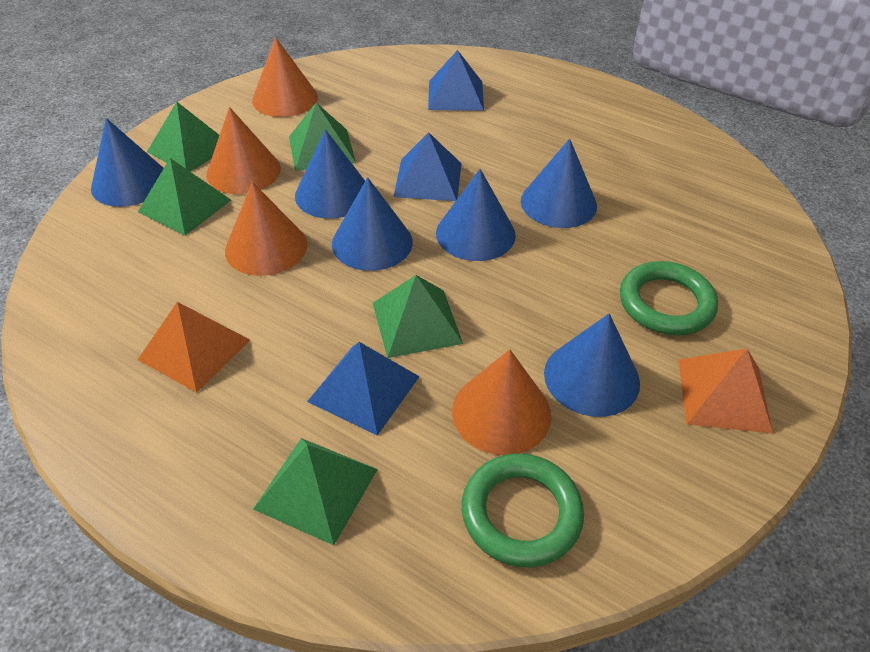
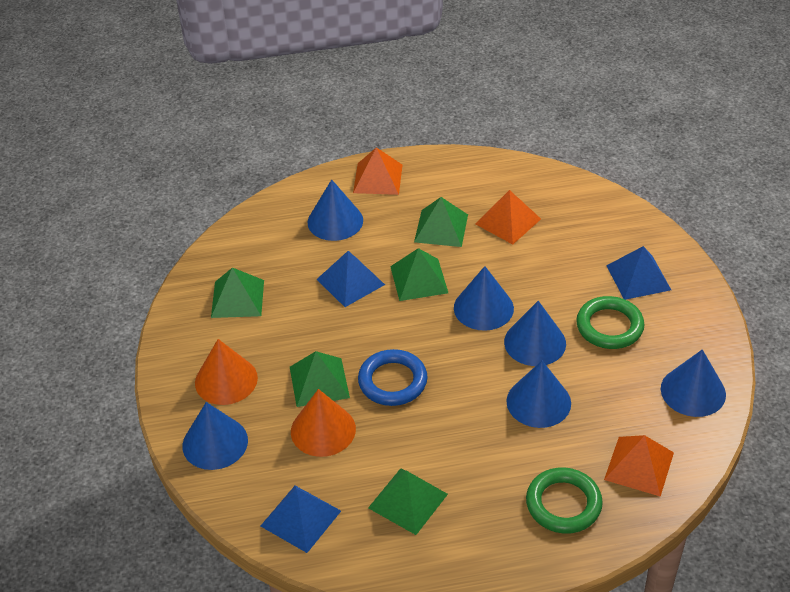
blue ring: 0 -> 1
orange cone: 4 -> 2
orange pyramid: 2 -> 3

